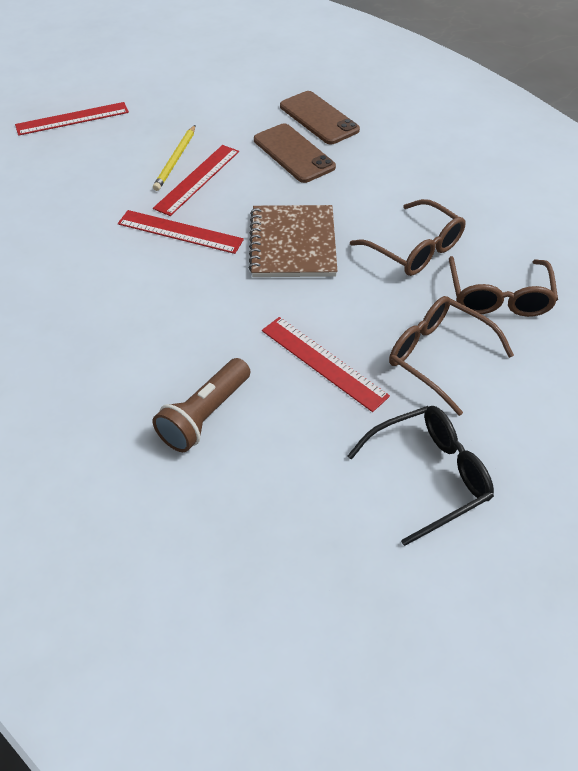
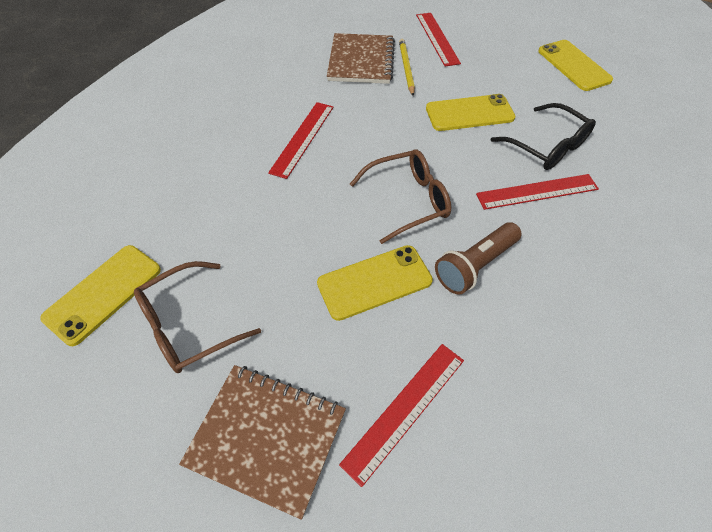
brown glasses: 3 -> 2
brown notebook: 1 -> 2
brown phone: 2 -> 0
yellow phone: 0 -> 4

